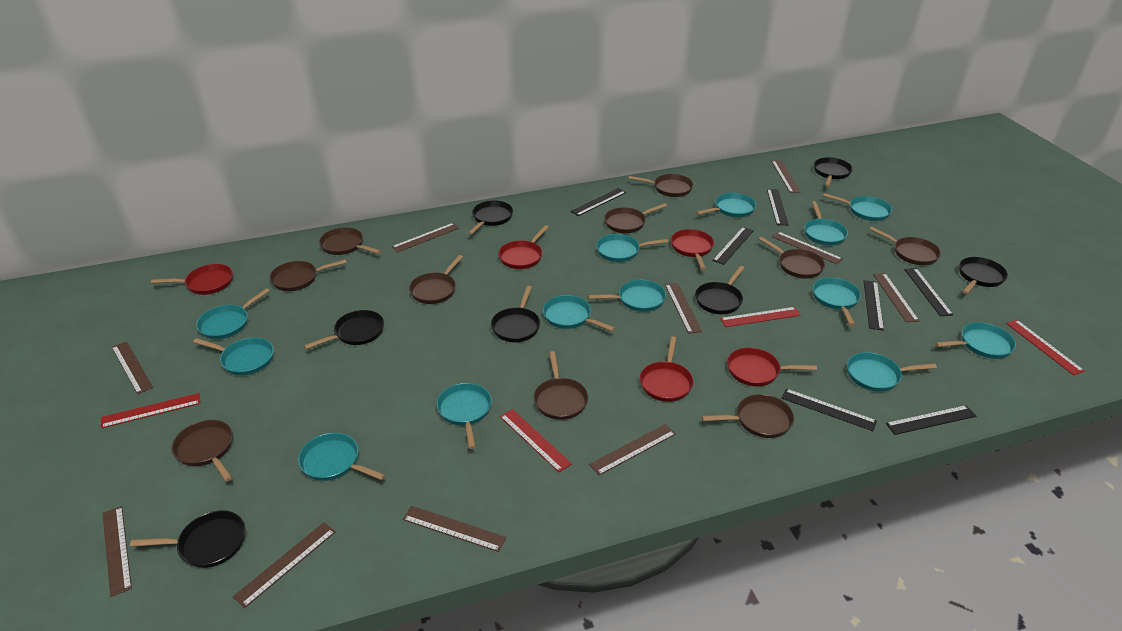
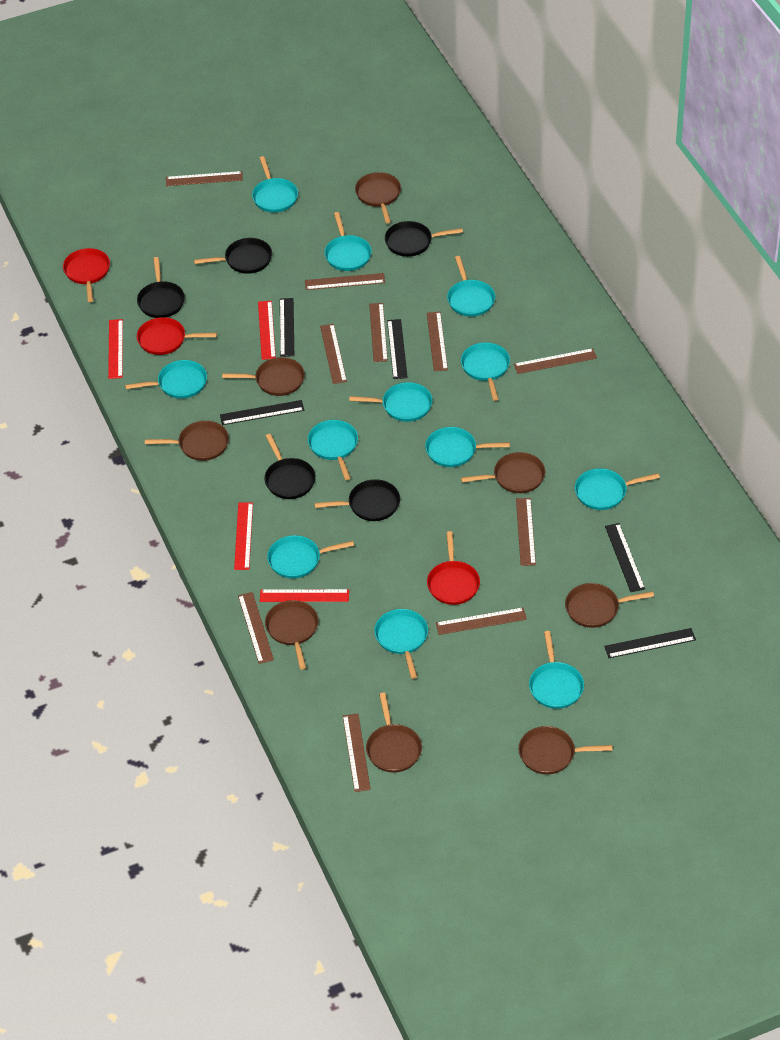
black pan: 7 -> 5
black ruler: 7 -> 5
brown pan: 10 -> 8
red pan: 5 -> 3
turquoise pan: 13 -> 12

